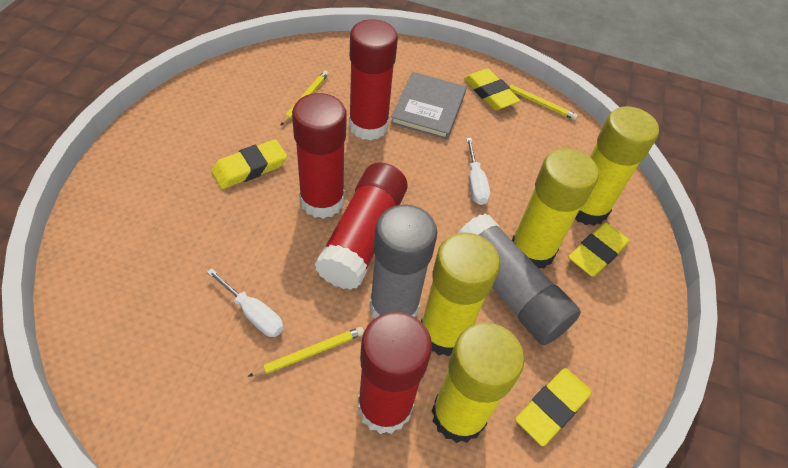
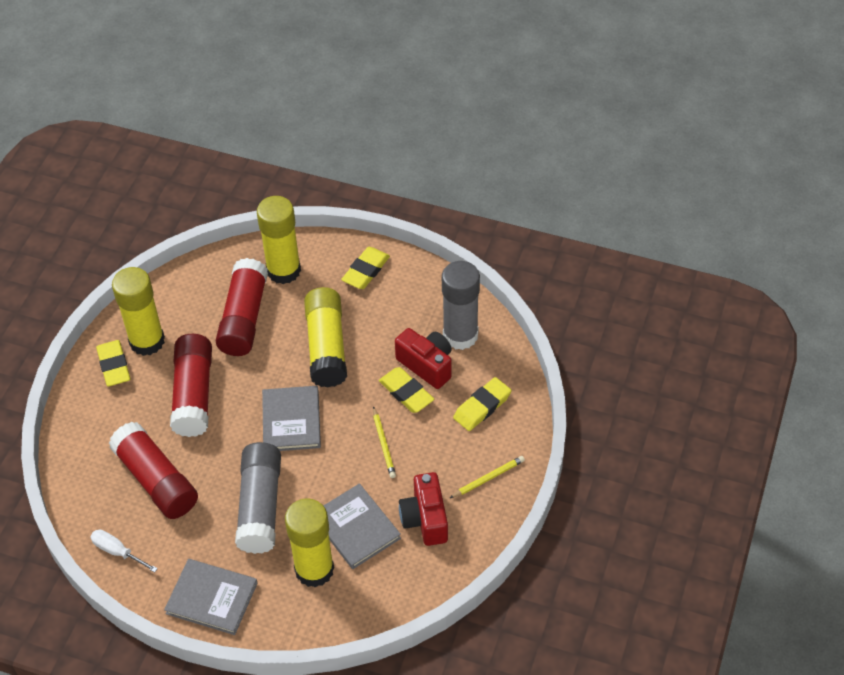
grey book: 1 -> 3
red camera: 0 -> 2
red glue stick: 4 -> 3
white screwdriver: 2 -> 1
yellow pencil: 3 -> 2

